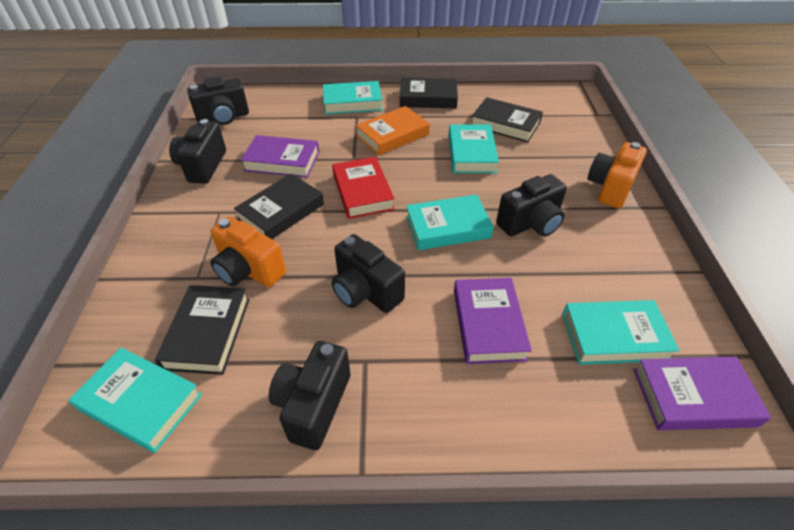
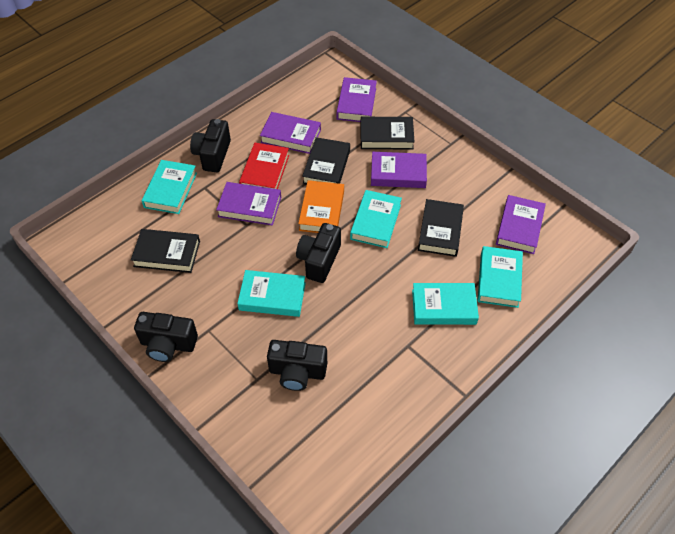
black camera: 5 -> 4
orange camera: 2 -> 0
purple book: 3 -> 5

